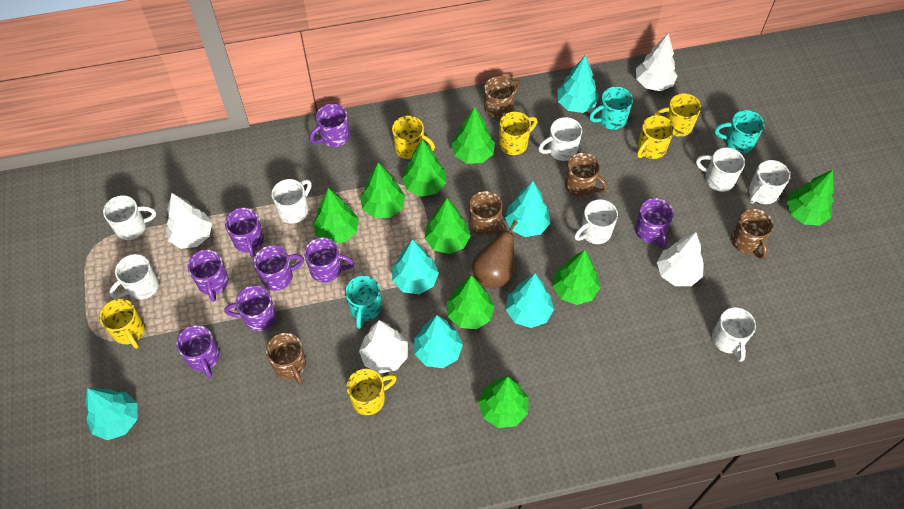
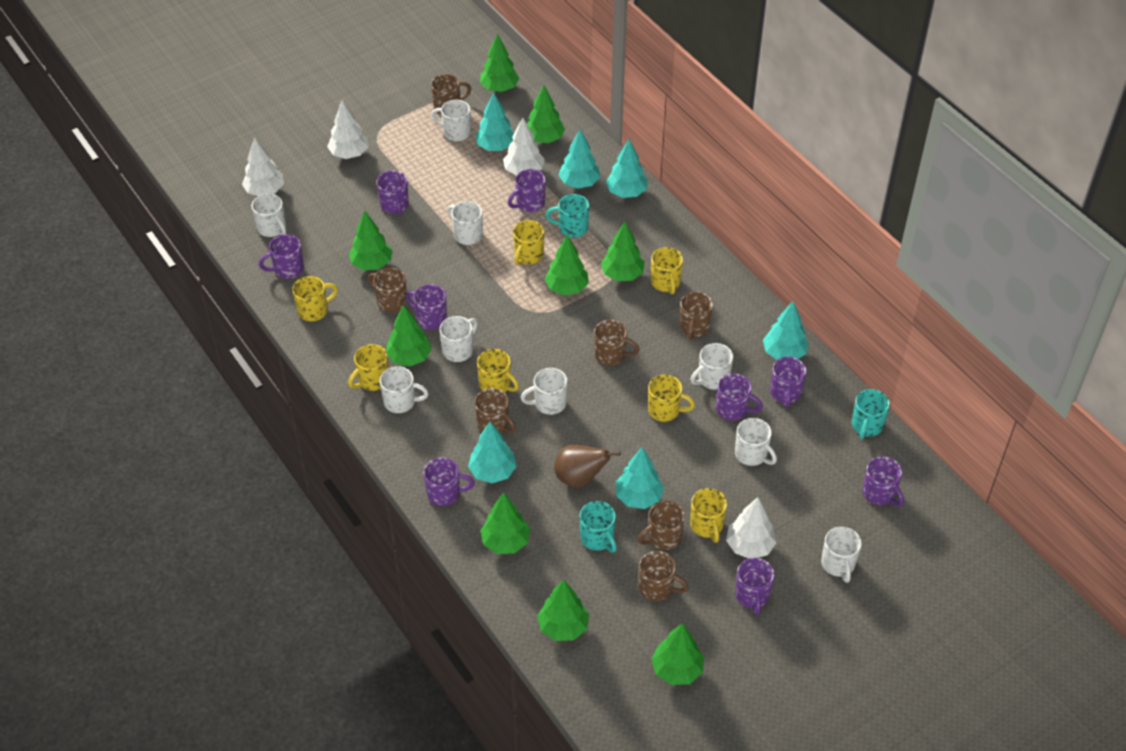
brown mug: 5 -> 7
purple mug: 8 -> 9
white mug: 8 -> 9
yellow mug: 6 -> 7

